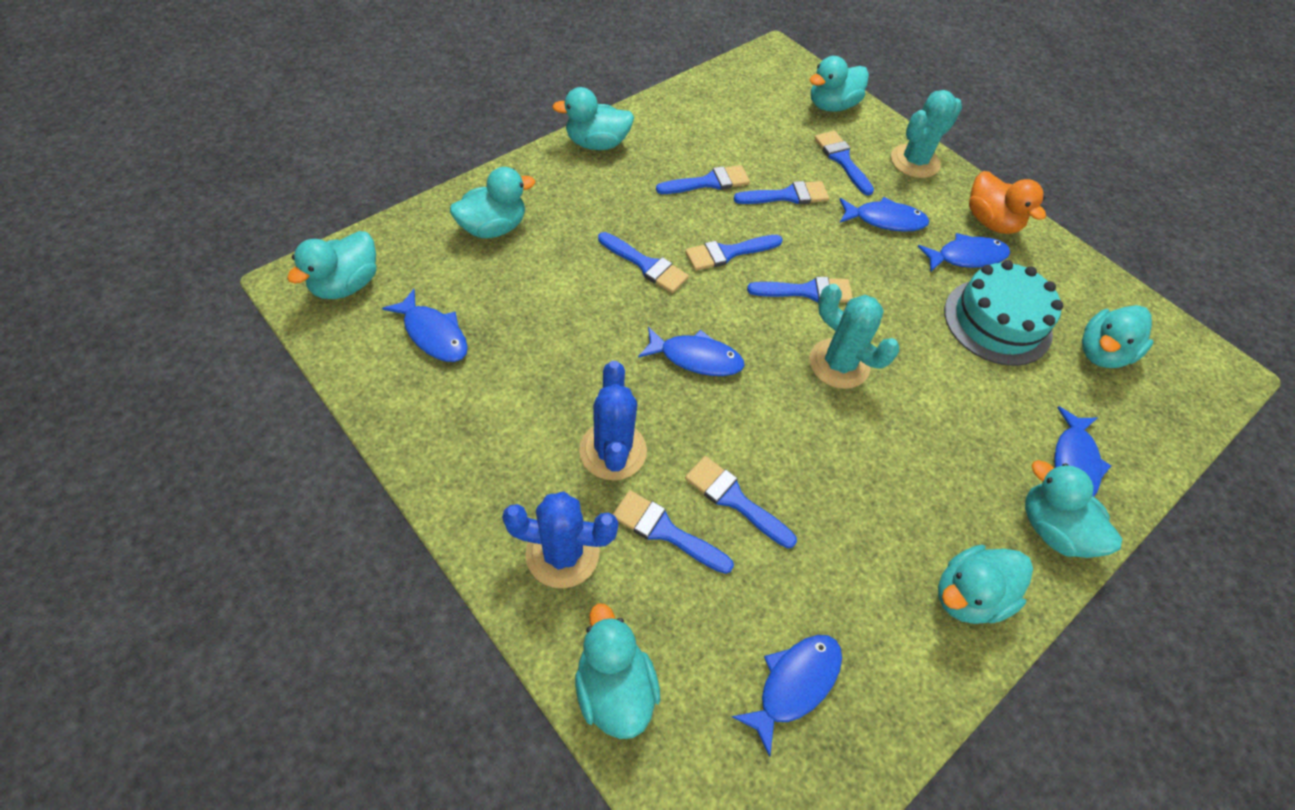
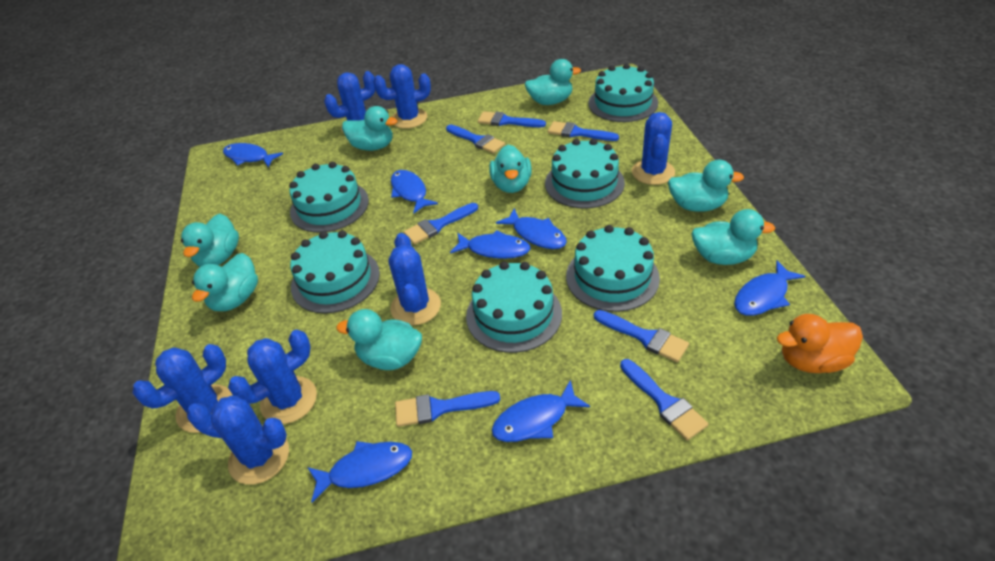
blue brush: 8 -> 7
blue cactus: 2 -> 7
blue fish: 6 -> 7
turquoise cactus: 2 -> 0
turquoise cake: 1 -> 6

